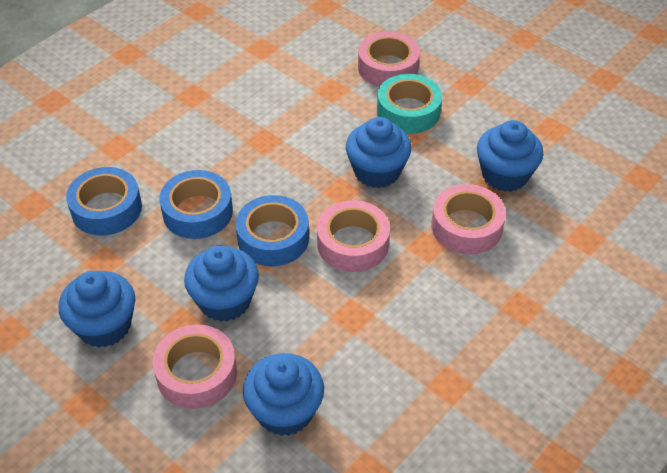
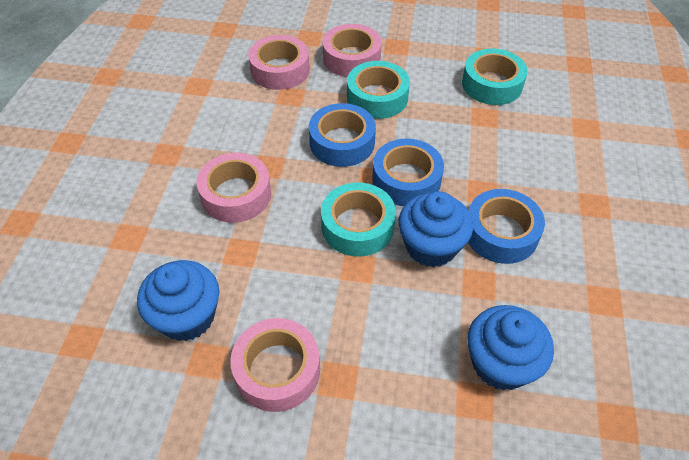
blue cupcake: 5 -> 3
turquoise tape: 1 -> 3

